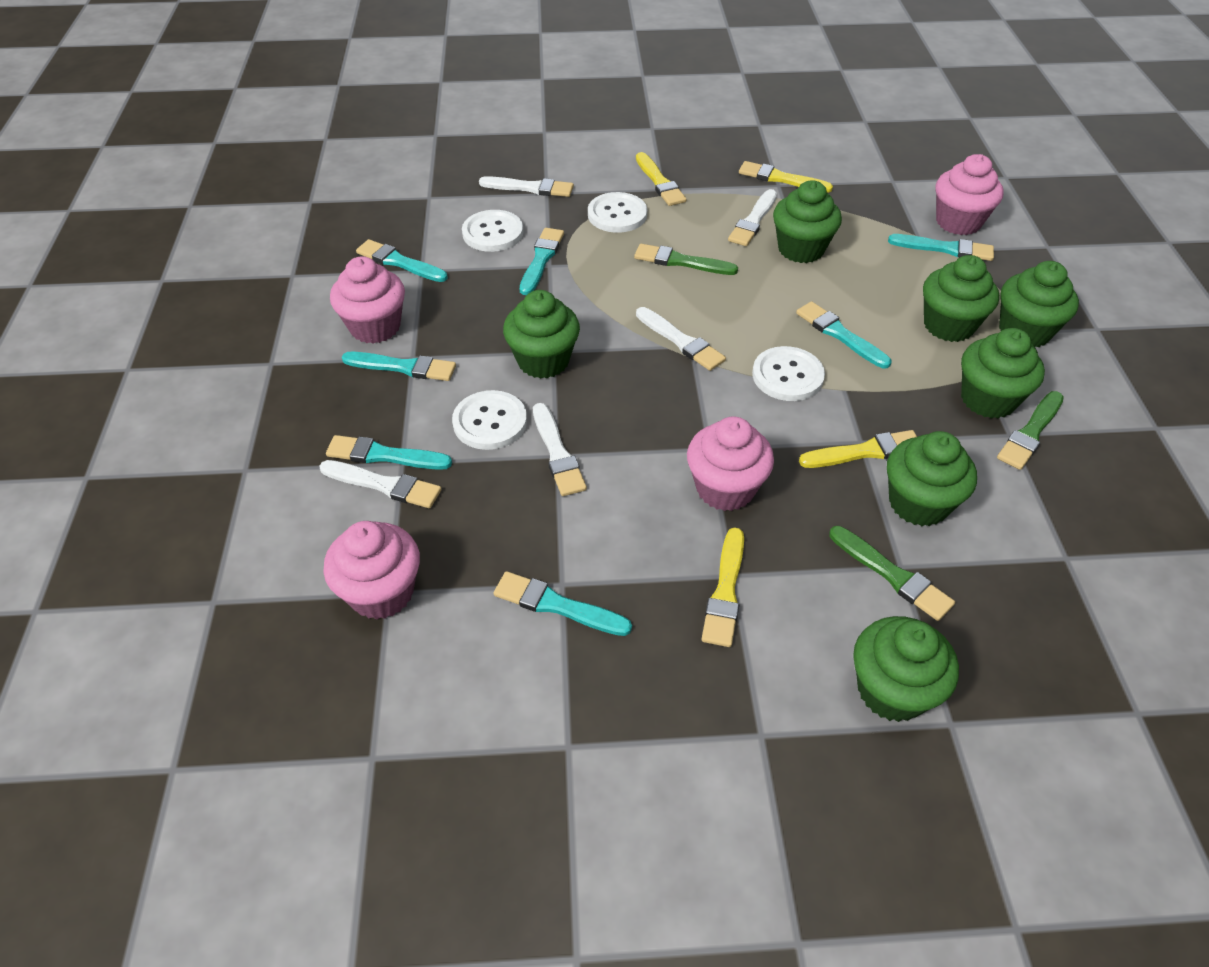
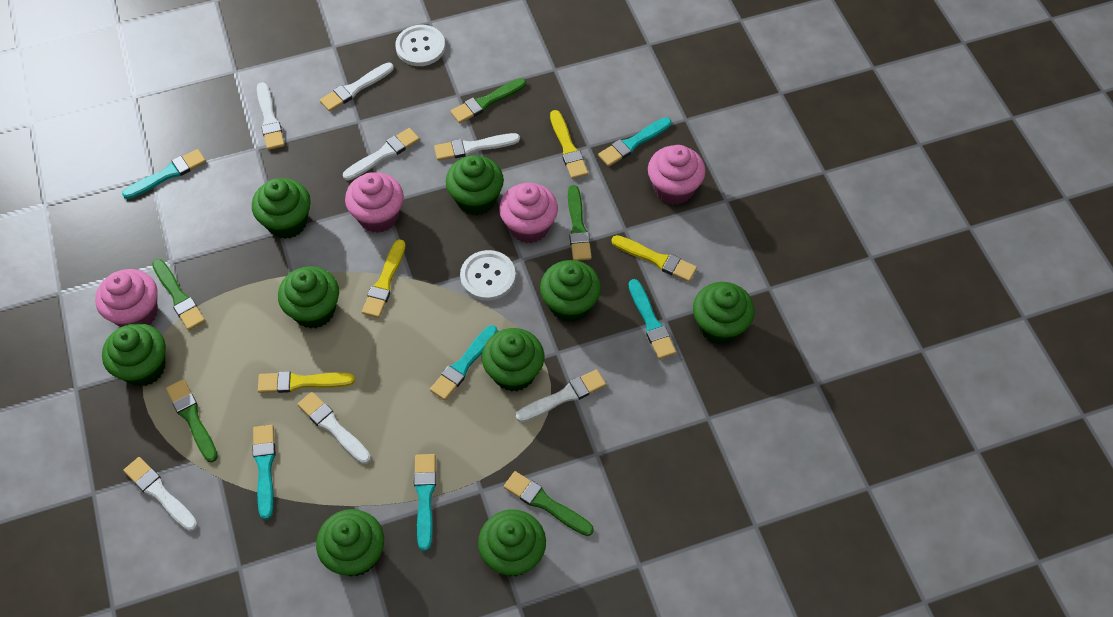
green brush: 3 -> 5
green cupcake: 7 -> 9
turquoise brush: 7 -> 6
white brush: 5 -> 7
white button: 4 -> 2

